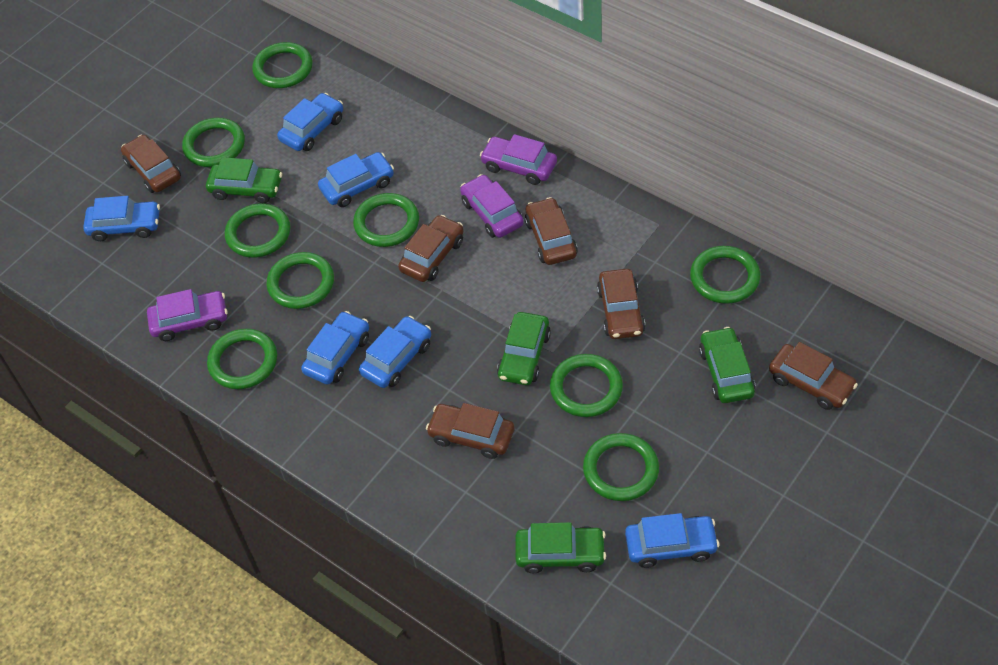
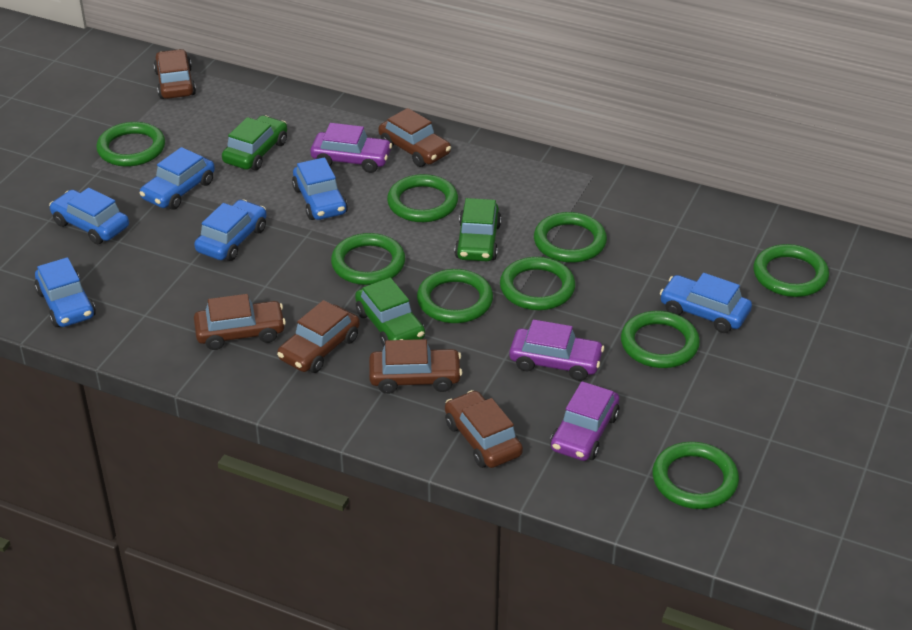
green car: 4 -> 3

